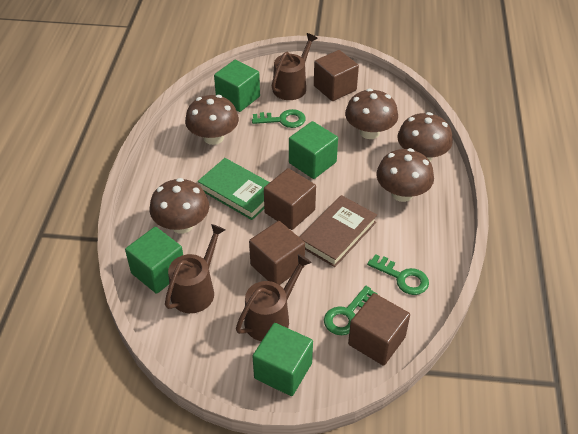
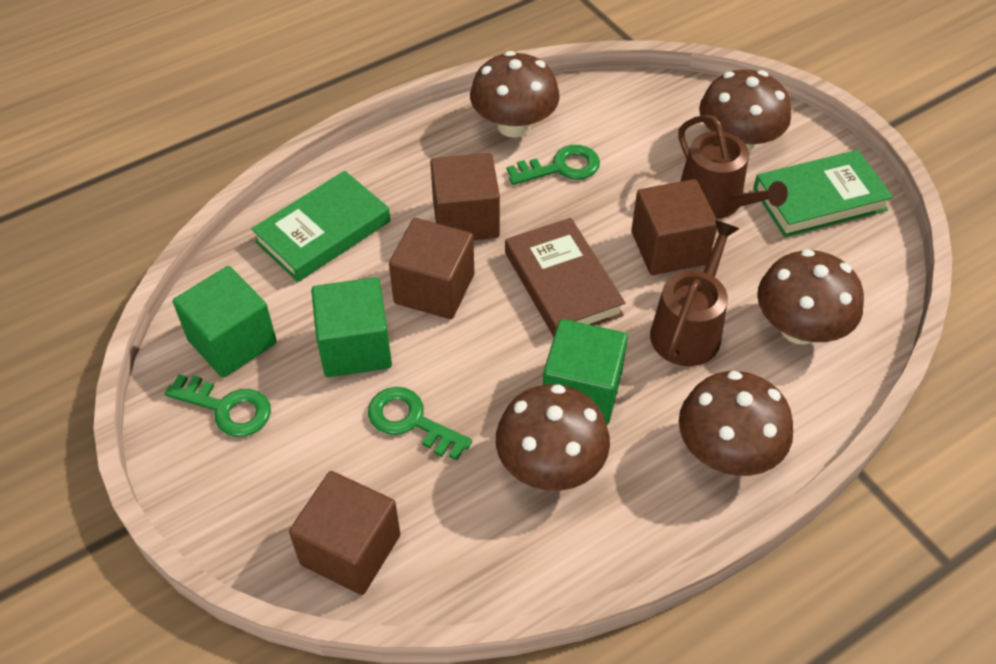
brown watering can: 3 -> 2
green book: 1 -> 2
green cube: 4 -> 3

